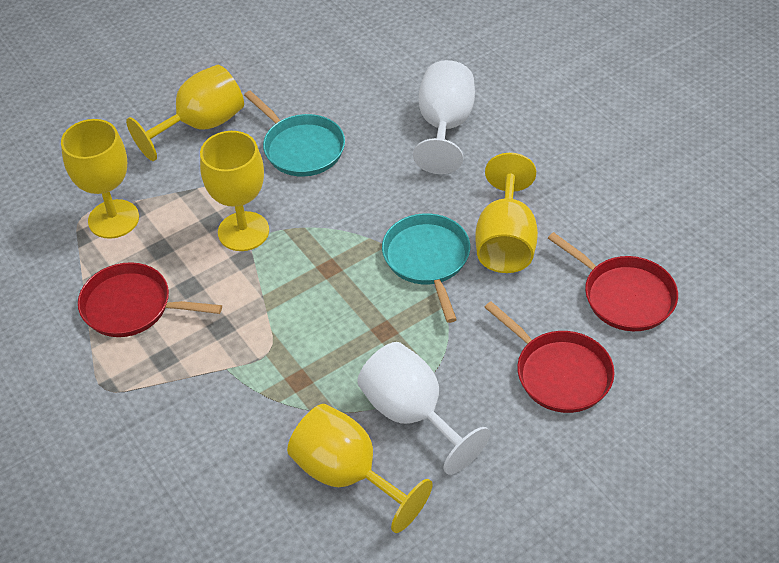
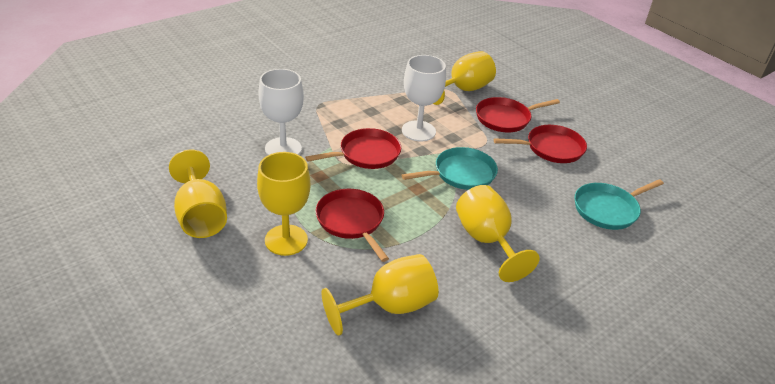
red pan: 3 -> 4

